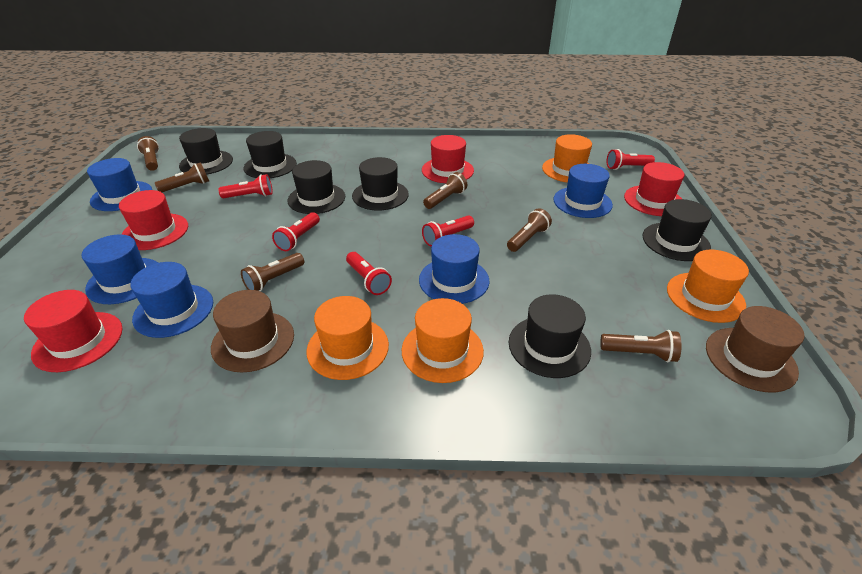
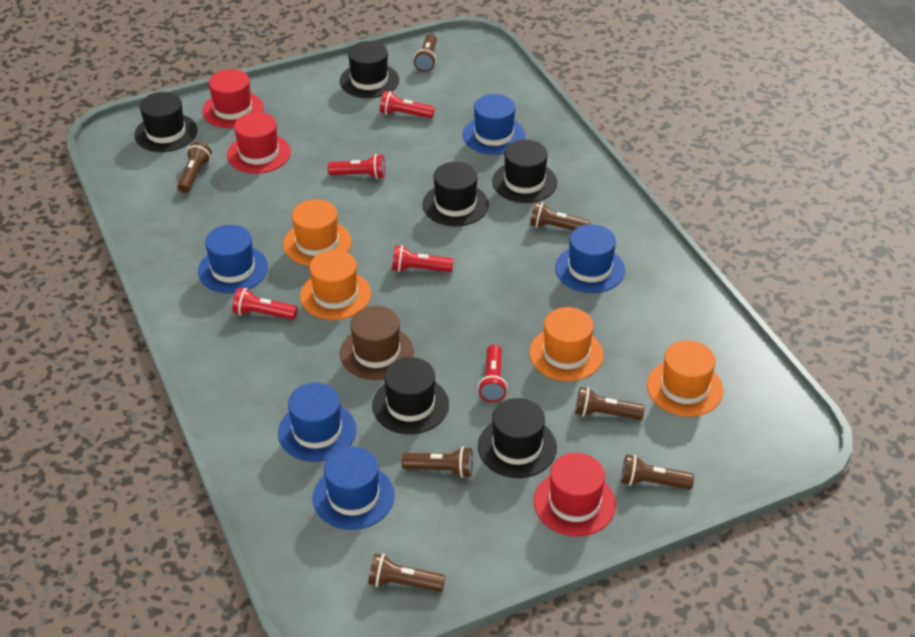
brown flashlight: 6 -> 7
brown hat: 2 -> 1
red hat: 4 -> 3

